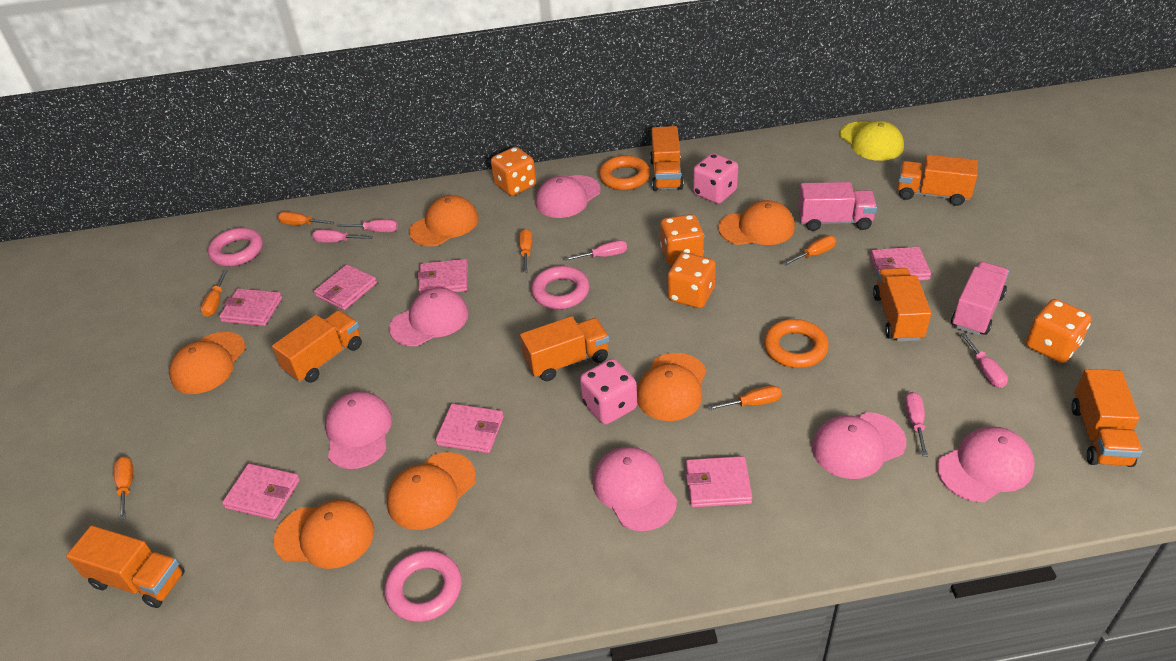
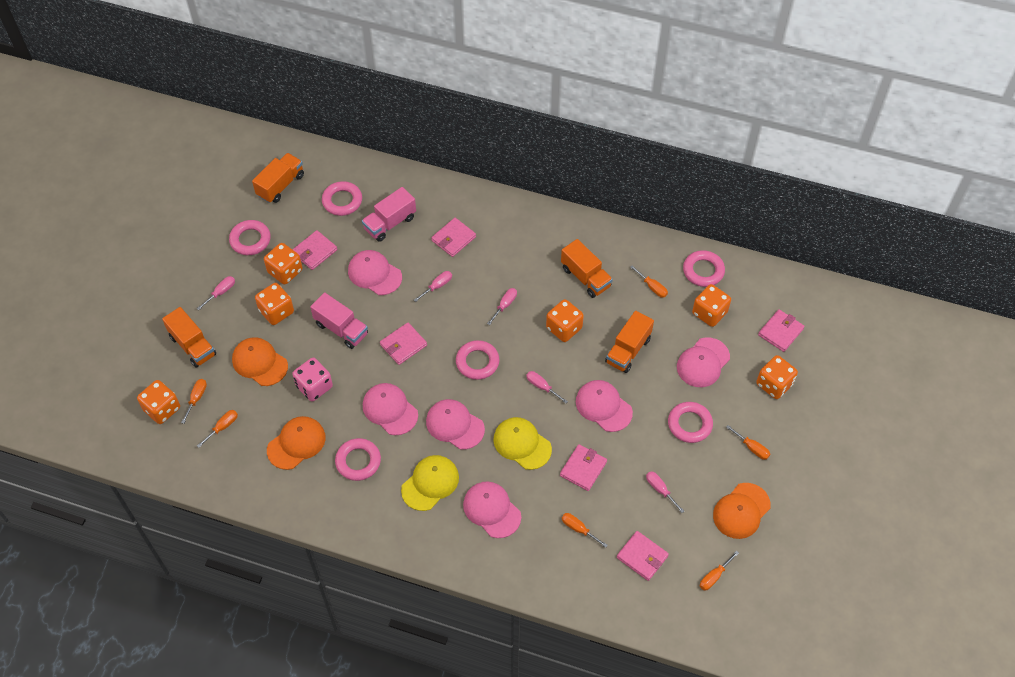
orange cap: 6 -> 3
orange dice: 4 -> 6
orange ring: 2 -> 0
orange truck: 7 -> 4
pink dice: 2 -> 1
pink ring: 3 -> 6
pink wallet: 7 -> 6
yellow cap: 1 -> 2

